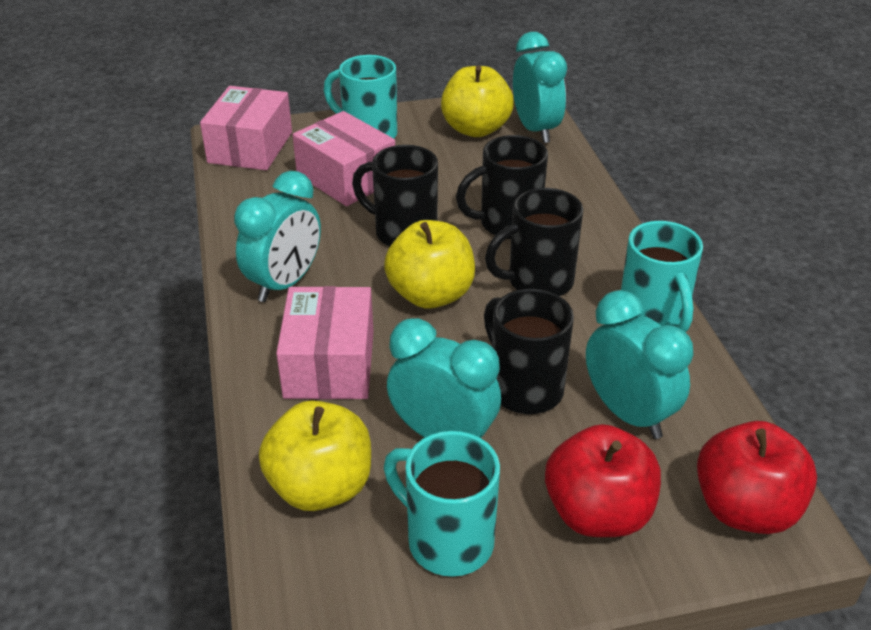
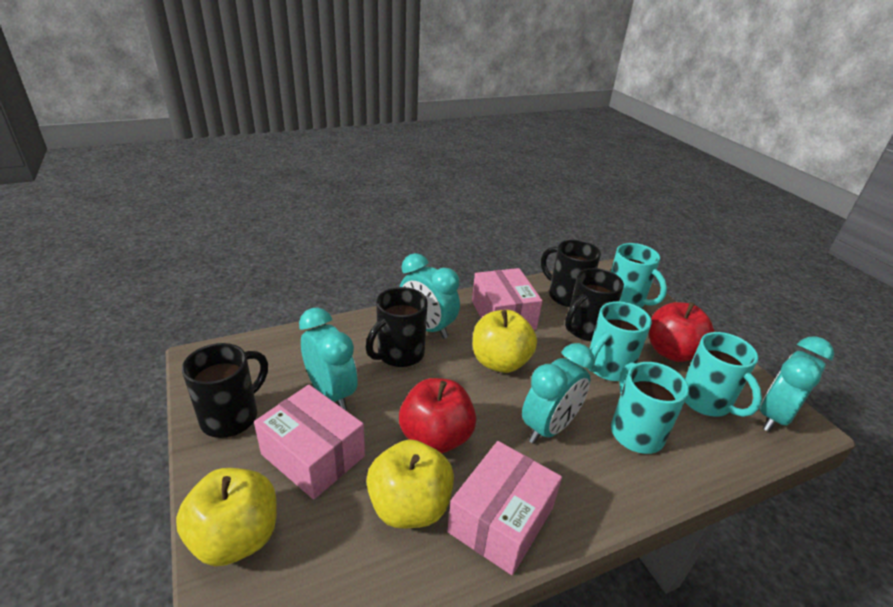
turquoise mug: 3 -> 4

